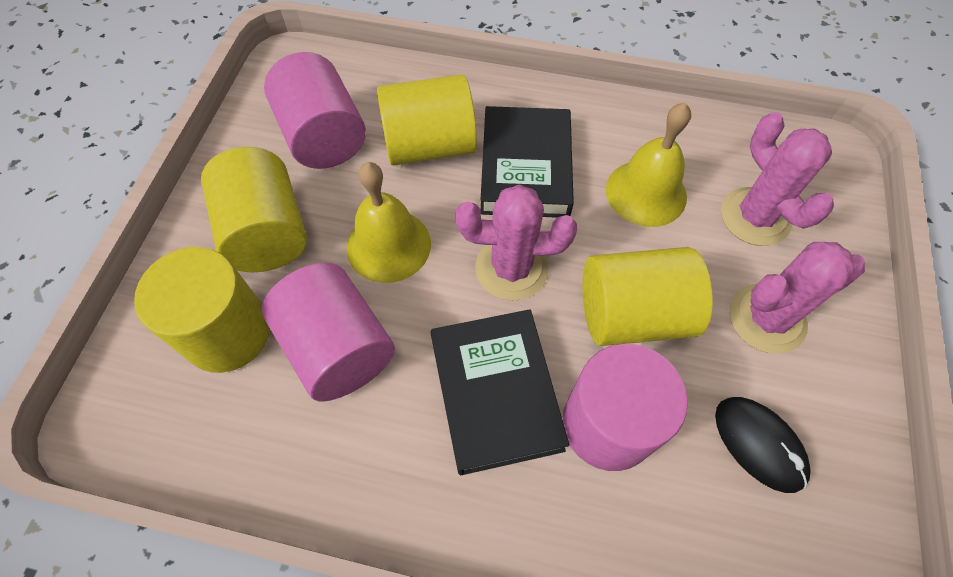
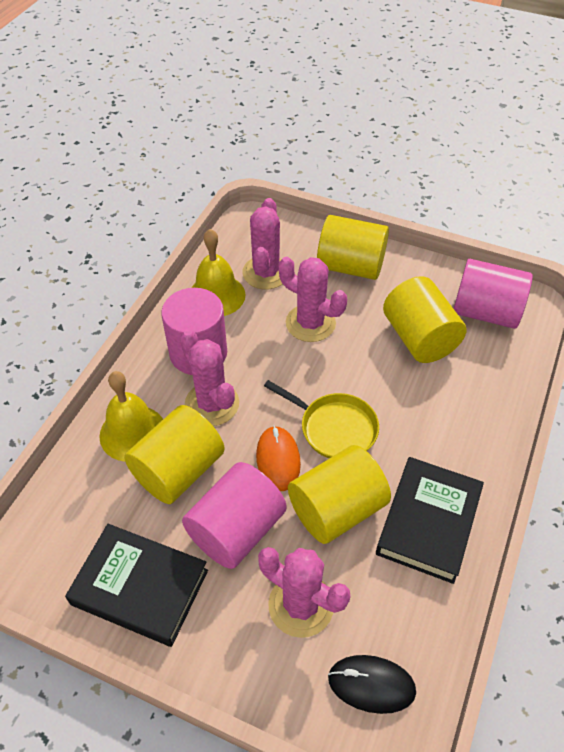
orange mouse: 0 -> 1
pink cactus: 3 -> 4
yellow pan: 0 -> 1

